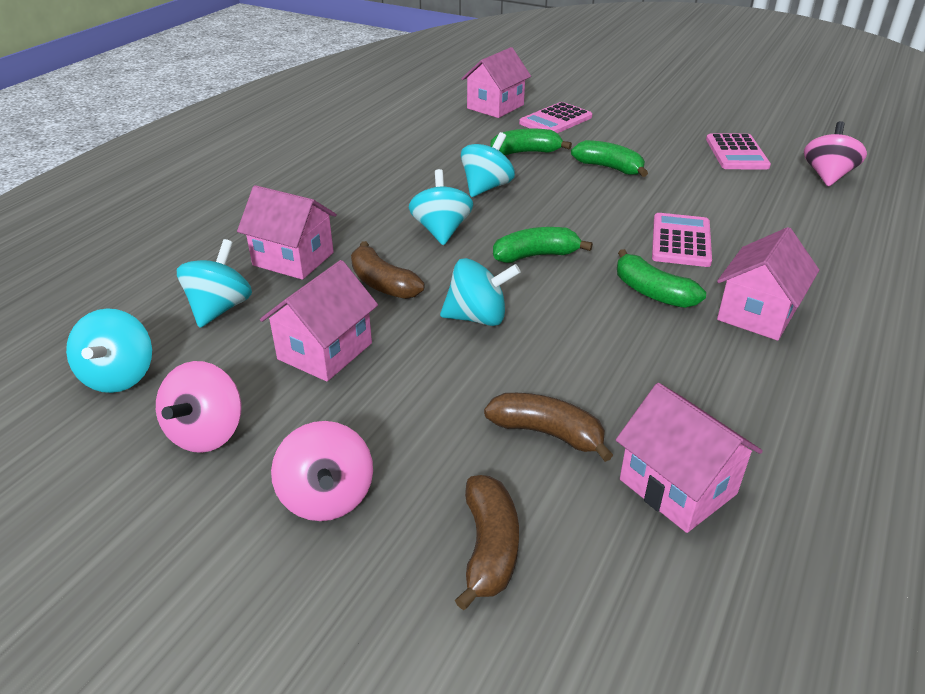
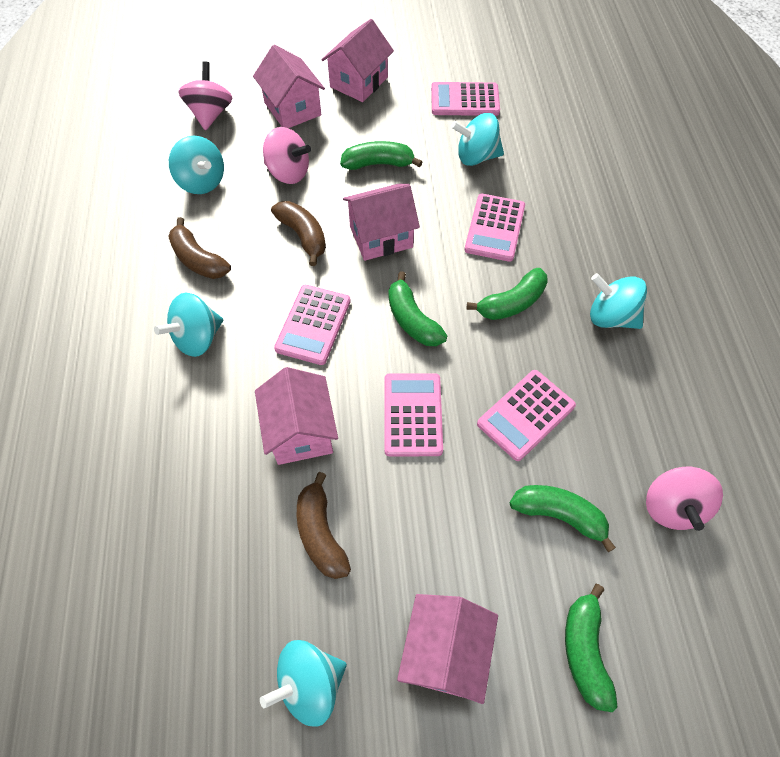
green banana: 4 -> 5
pink calculator: 3 -> 5

